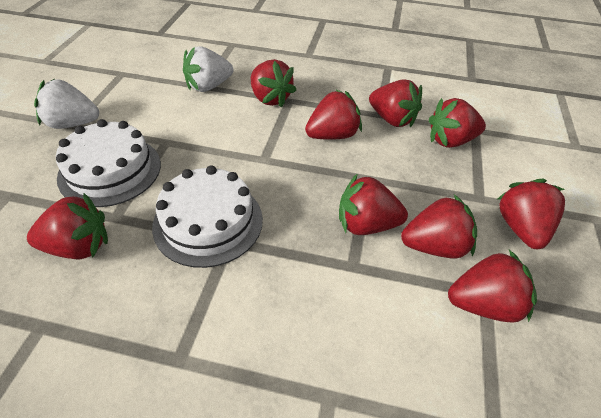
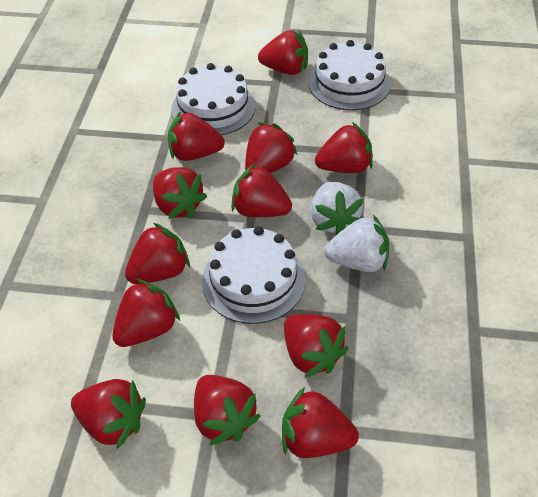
red strawberry: 9 -> 12
white cake: 2 -> 3

